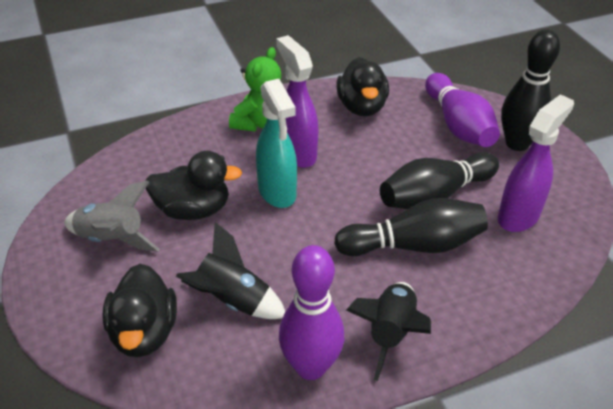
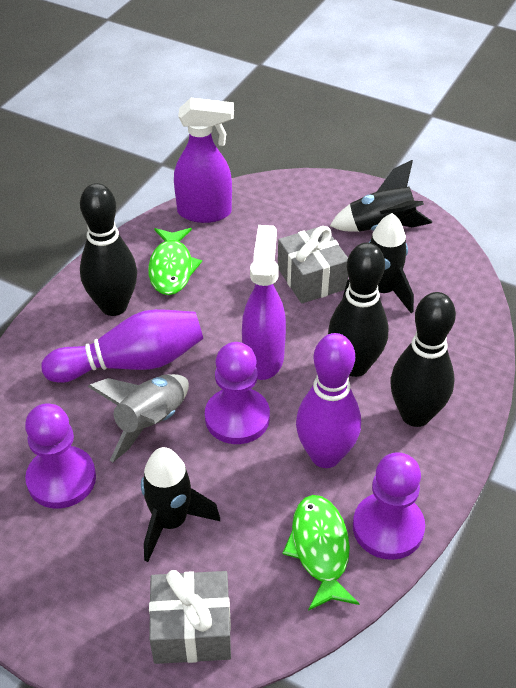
black duck: 3 -> 0
black rocket: 2 -> 3
green fish: 0 -> 2
green teddy bear: 1 -> 0
grey gift: 0 -> 2
purple pawn: 0 -> 3
turquoise spray bottle: 1 -> 0

